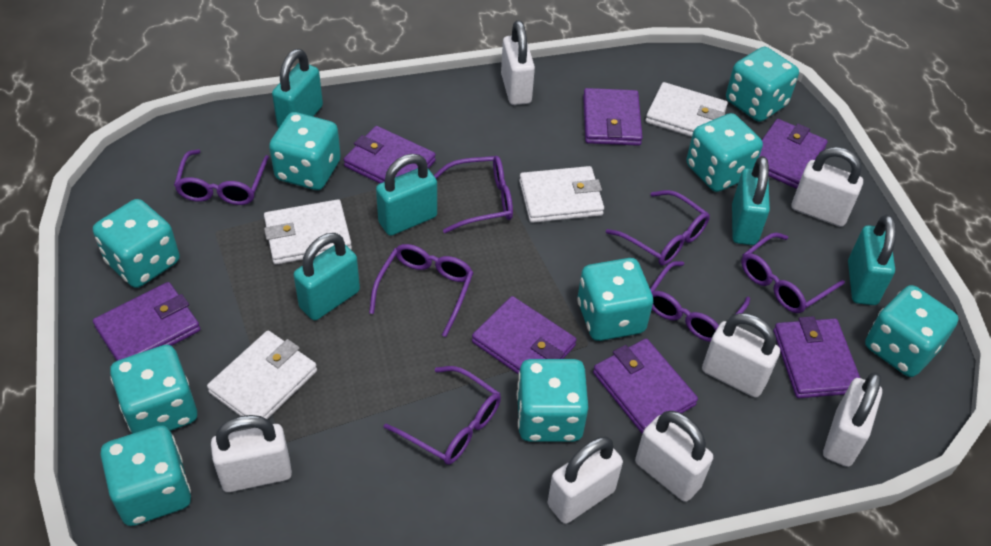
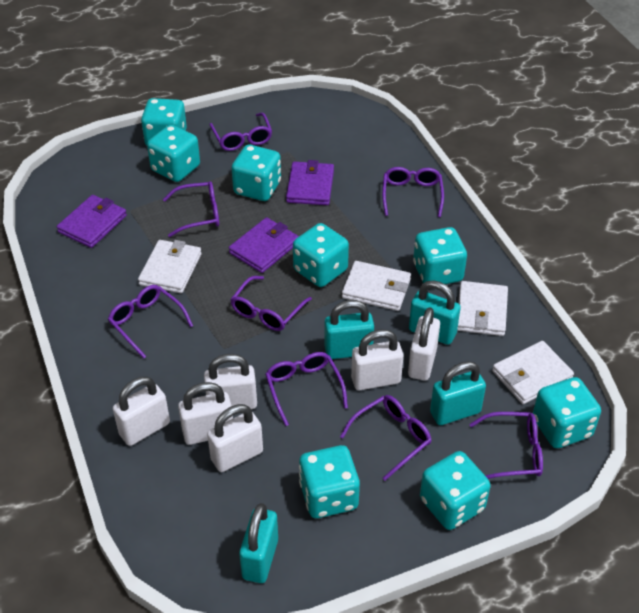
purple glasses: 7 -> 8
purple wallet: 7 -> 3
turquoise dice: 9 -> 8
turquoise padlock: 5 -> 4
white padlock: 7 -> 6

